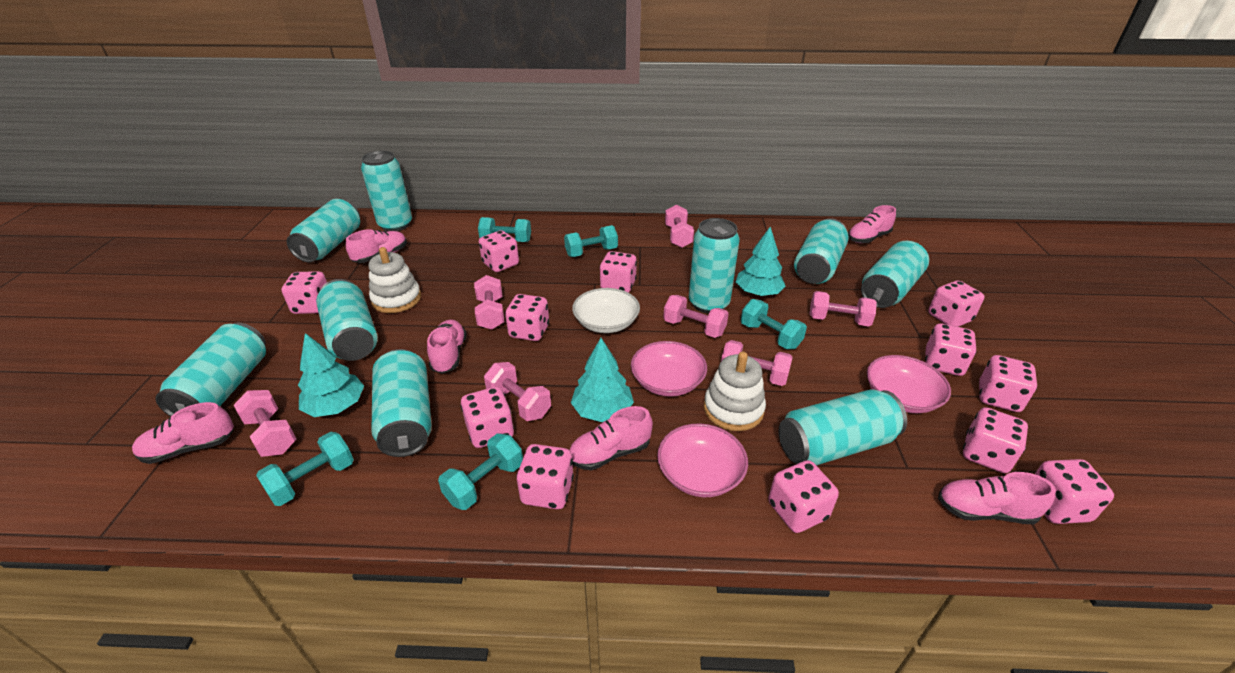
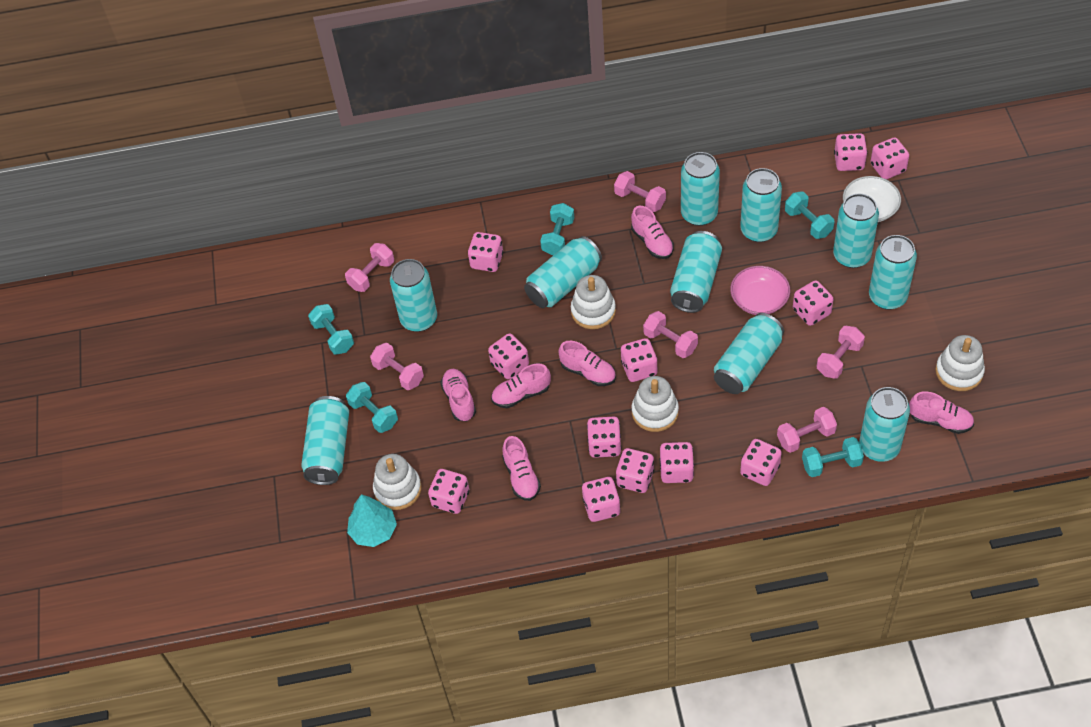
pink bowl: 3 -> 1
pink dumbbell: 7 -> 6
turquoise can: 9 -> 10
turquoise tree: 3 -> 1
white stacking toy: 2 -> 4

